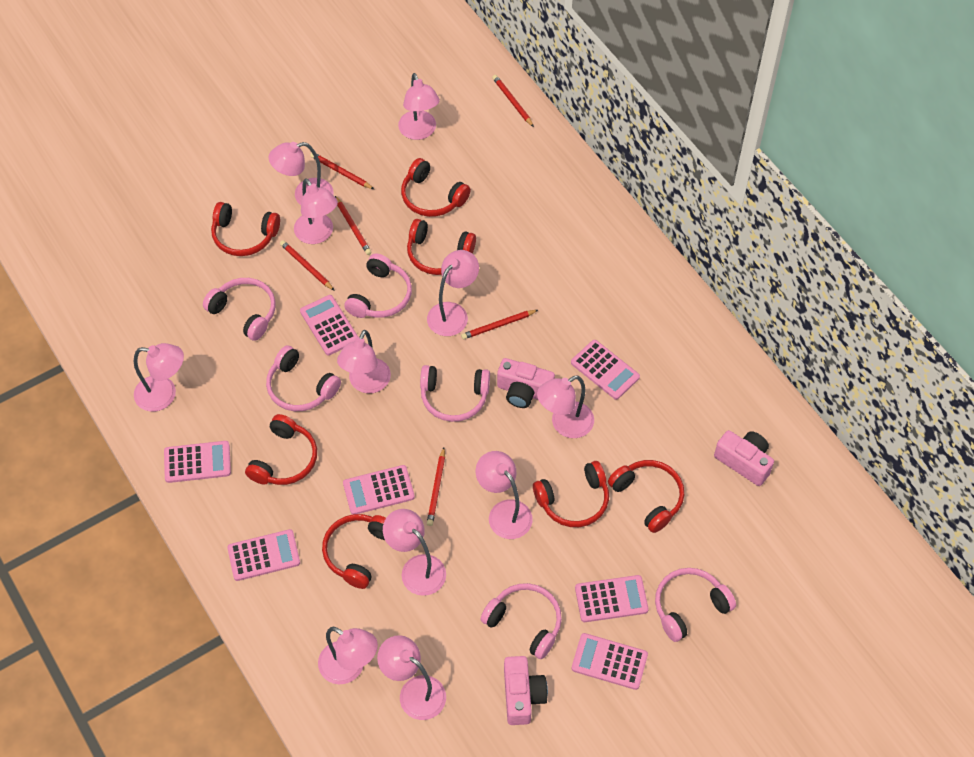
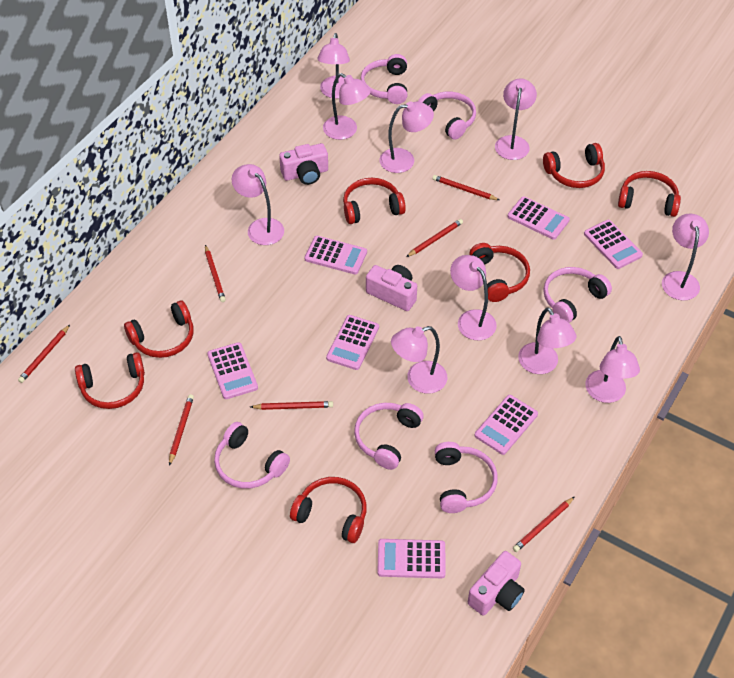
pink lamp: 11 -> 10
red pencil: 6 -> 7

